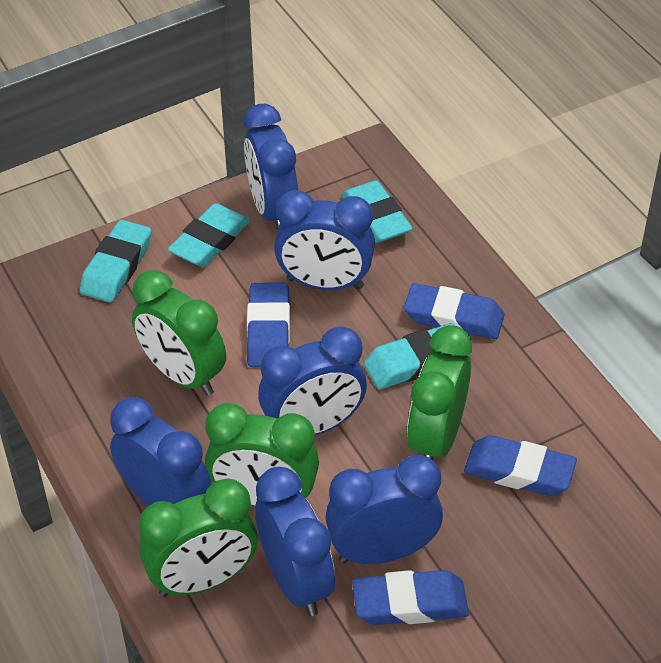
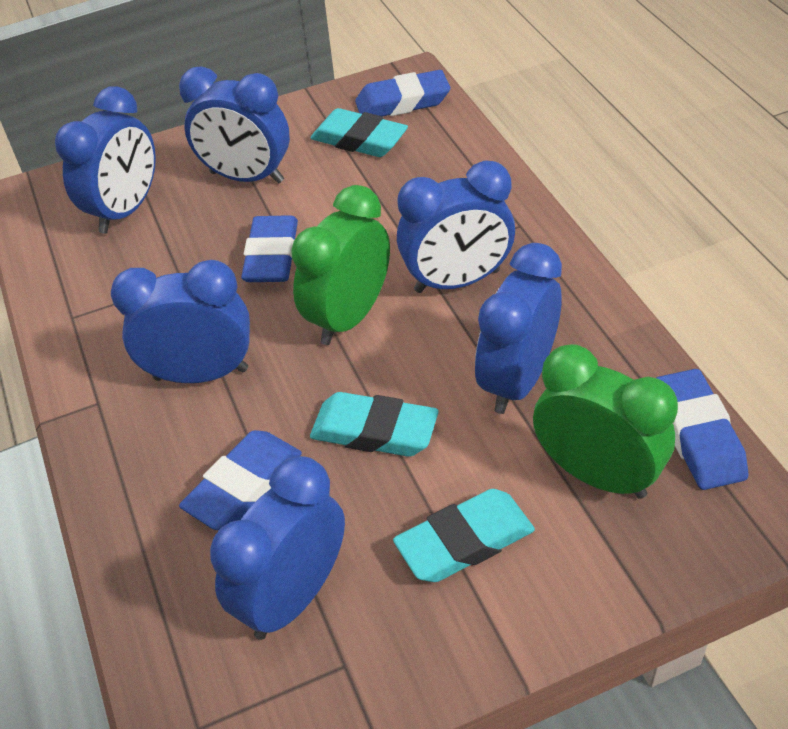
green clock: 4 -> 2
turquoise eraser: 4 -> 3

